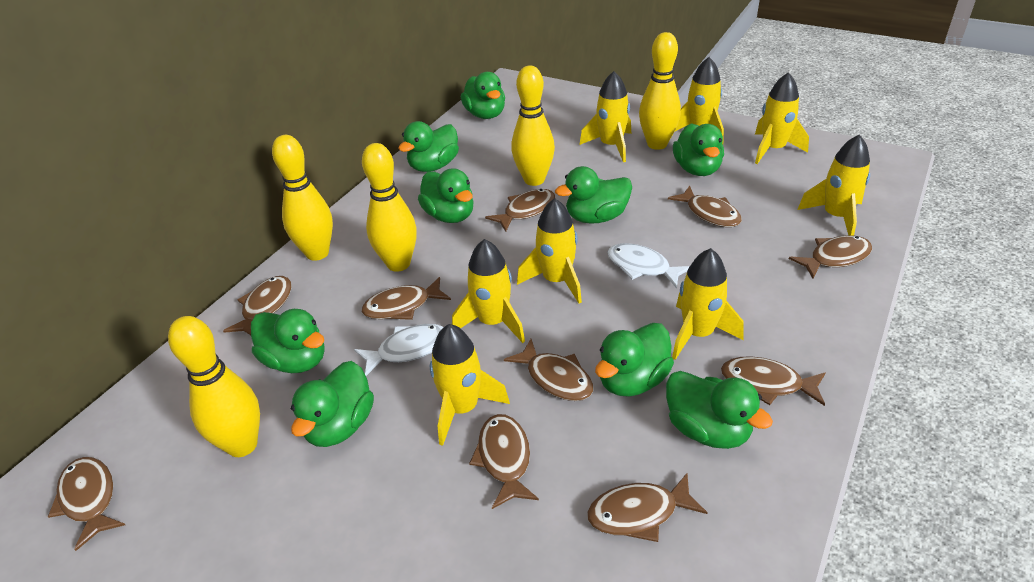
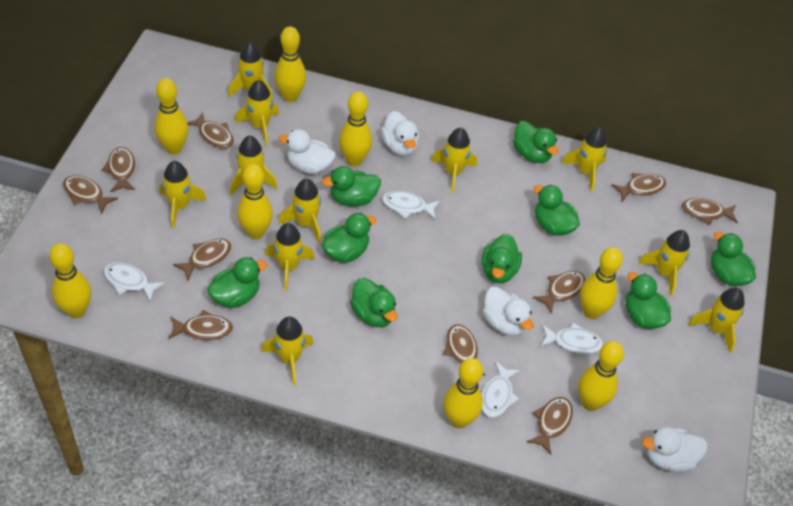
white duck: 0 -> 4
white fish: 2 -> 4
yellow bowling pin: 5 -> 8
yellow rocket: 8 -> 11

